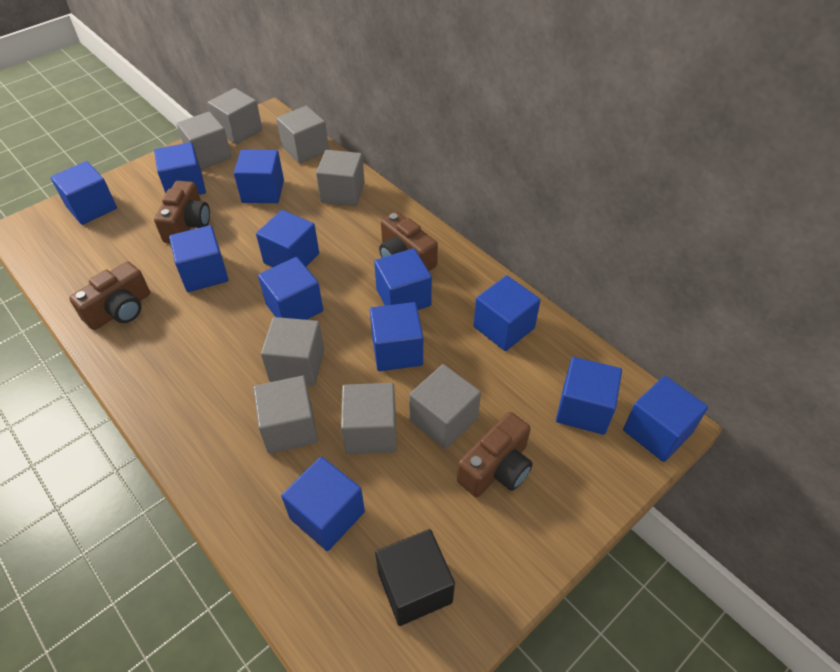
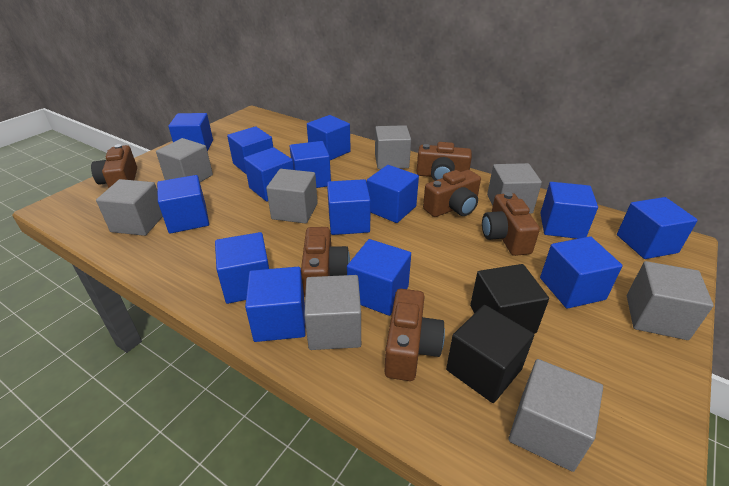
black cube: 1 -> 2
blue cube: 12 -> 14
brown camera: 4 -> 6

